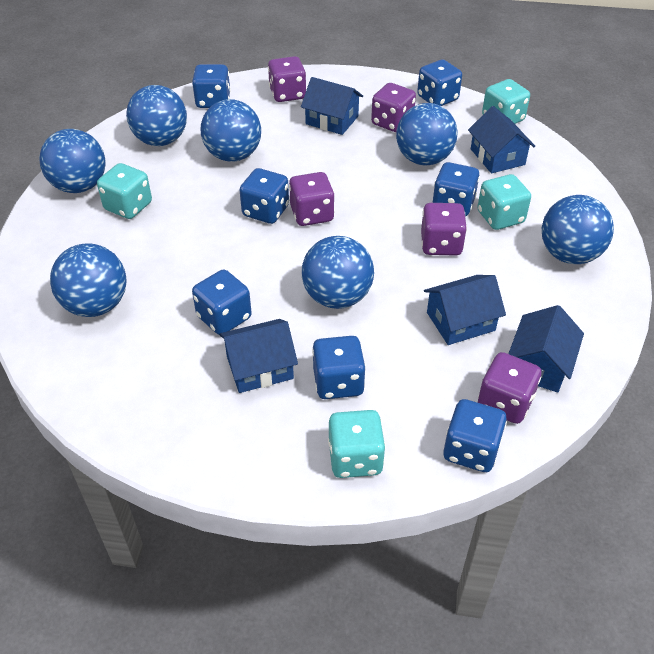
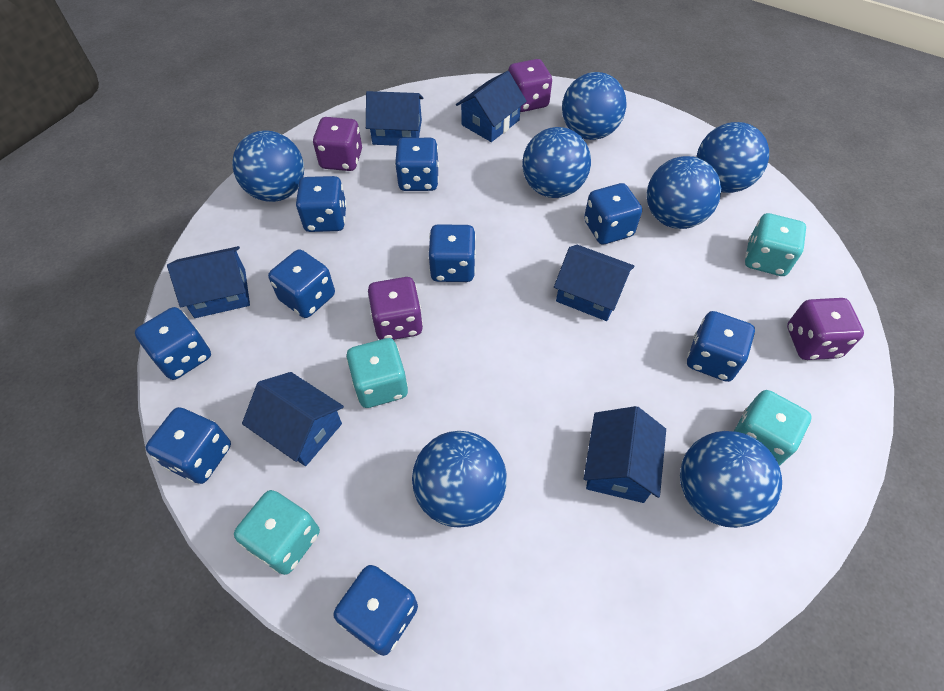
blue dice: 7 -> 9
blue house: 5 -> 6
purple dice: 5 -> 4

